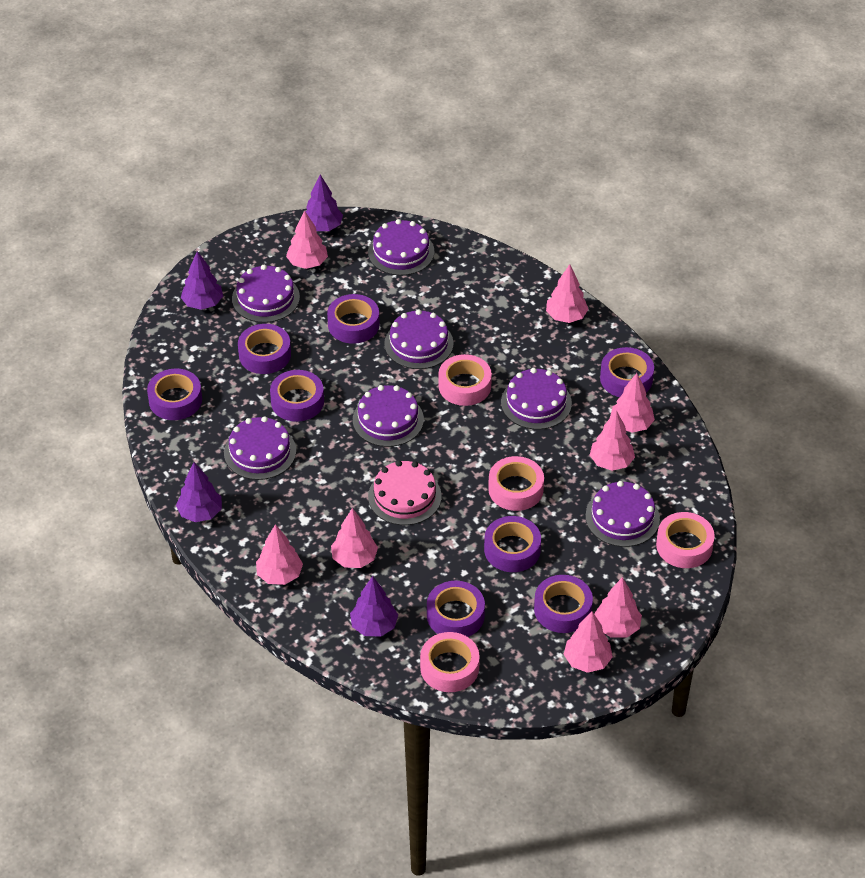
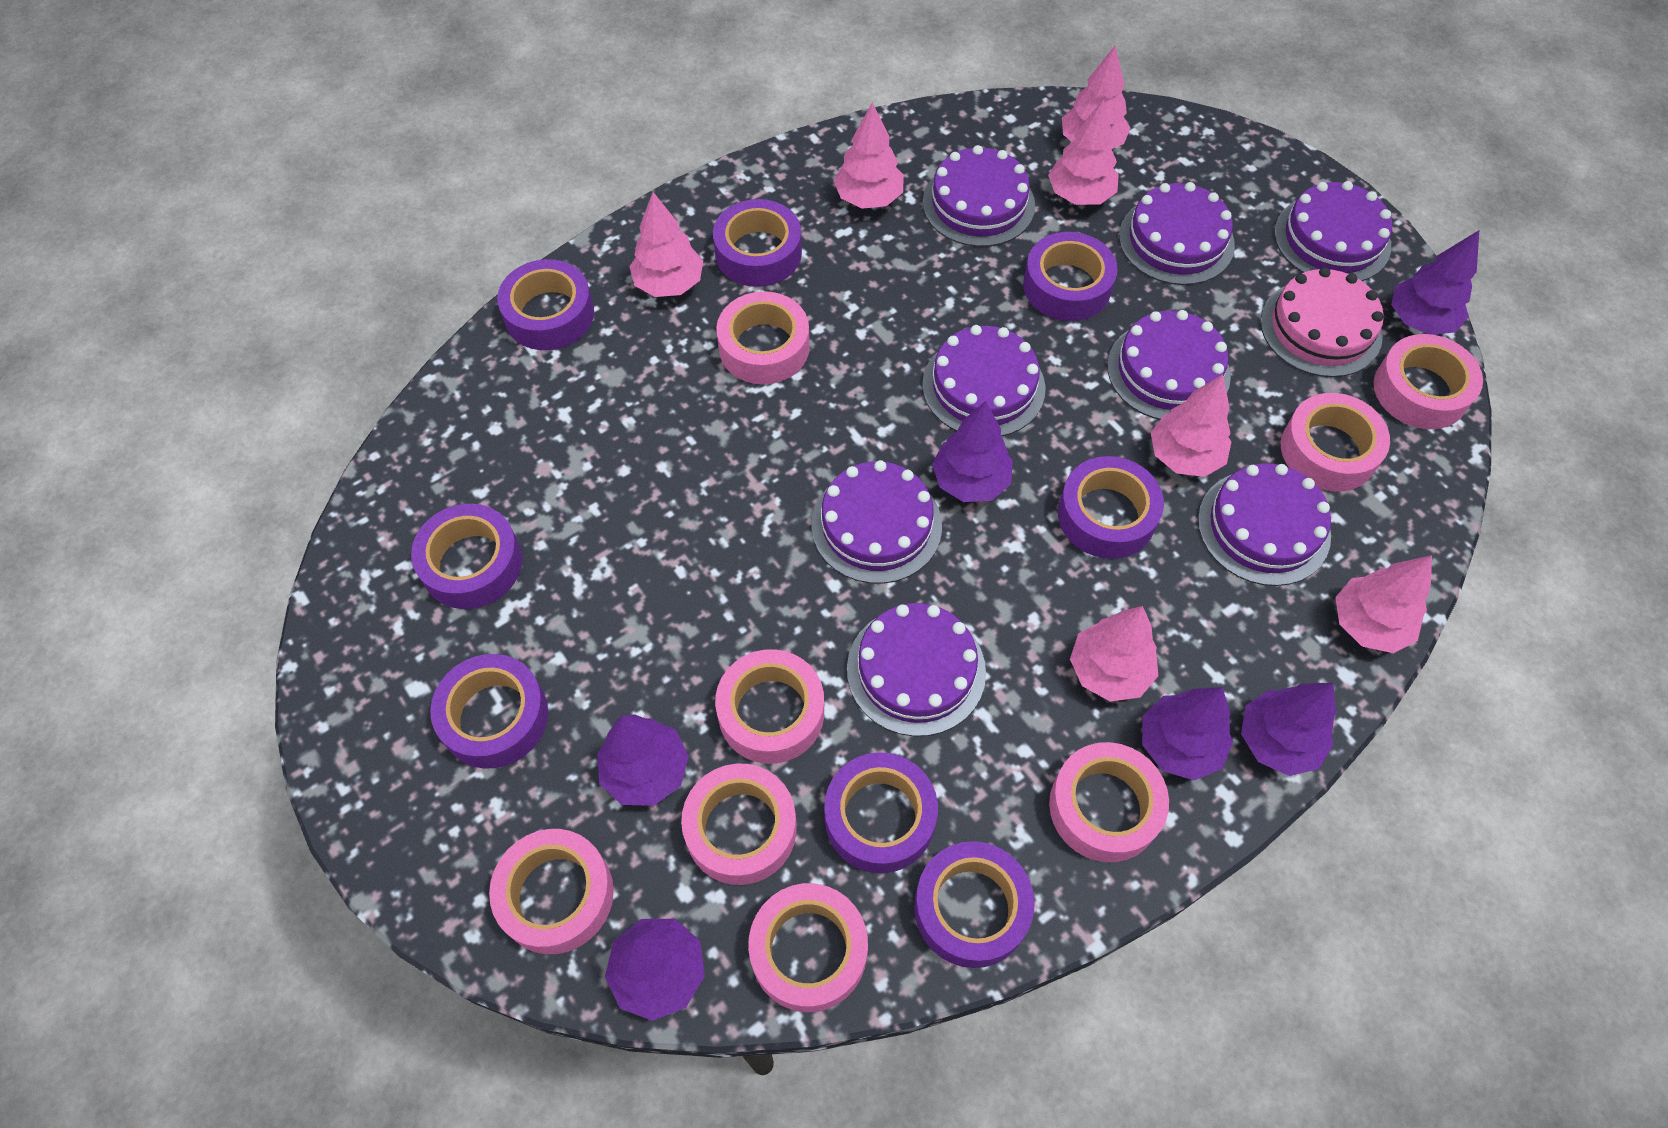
pink tape: 4 -> 8
pink tree: 8 -> 7
purple cake: 7 -> 8
purple tree: 4 -> 6

